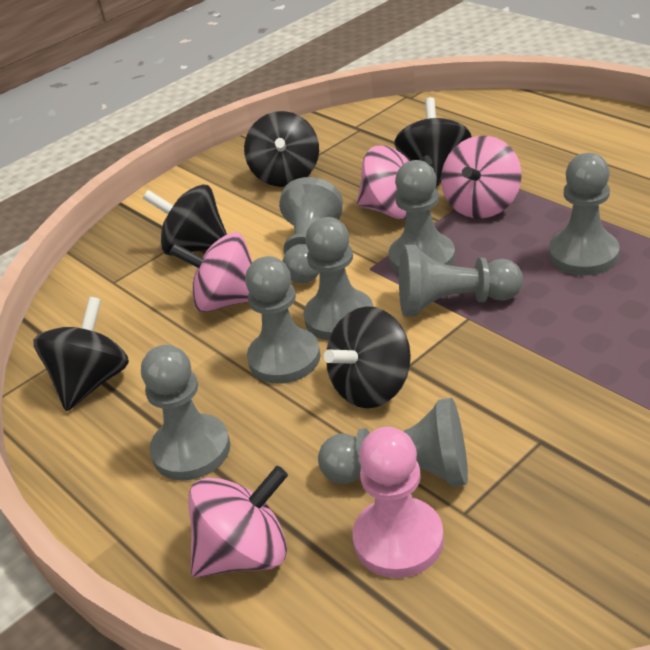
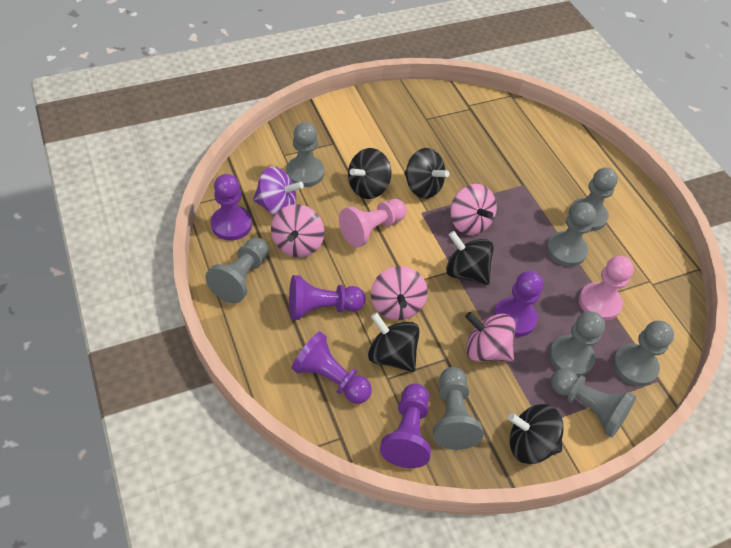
pink pawn: 1 -> 2
purple pawn: 0 -> 5
purple spinning top: 0 -> 1

